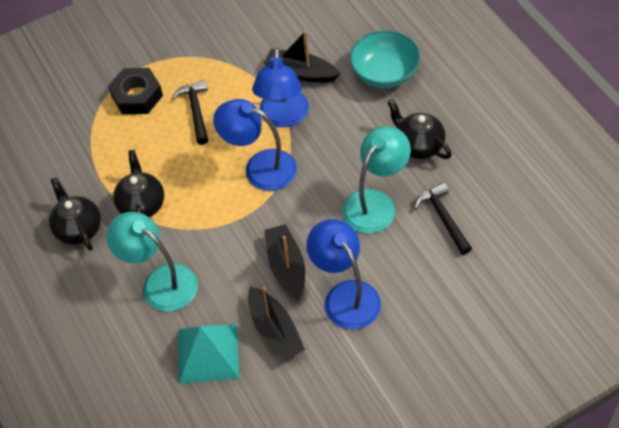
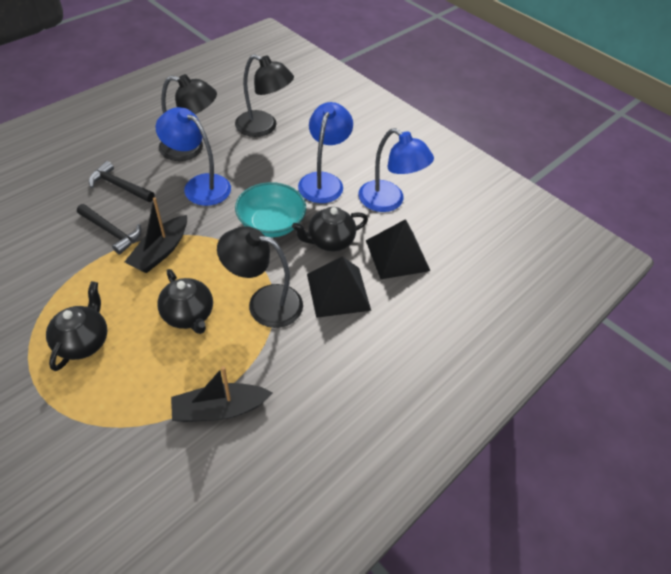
black boat: 3 -> 2
black lamp: 0 -> 3
black nut: 1 -> 0
black pyramid: 0 -> 2
turquoise lamp: 2 -> 0
turquoise pyramid: 1 -> 0

